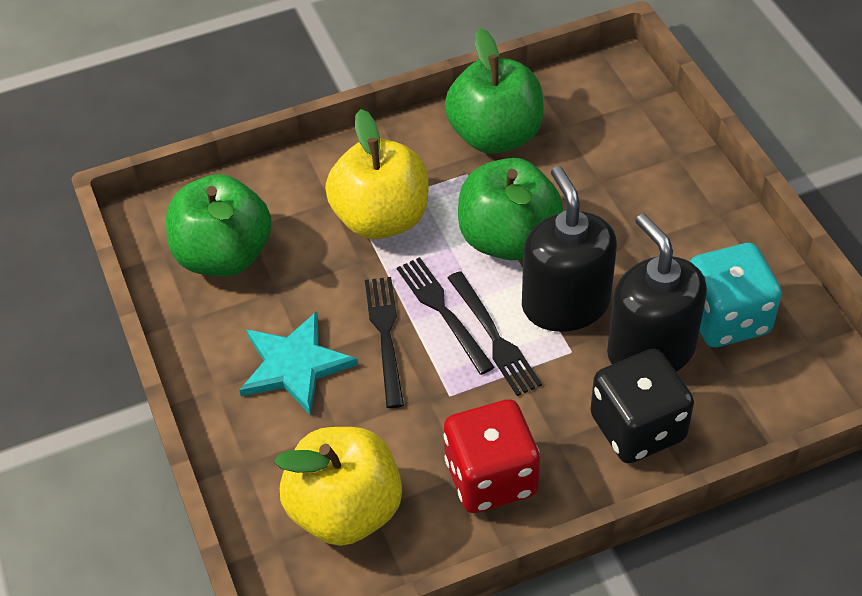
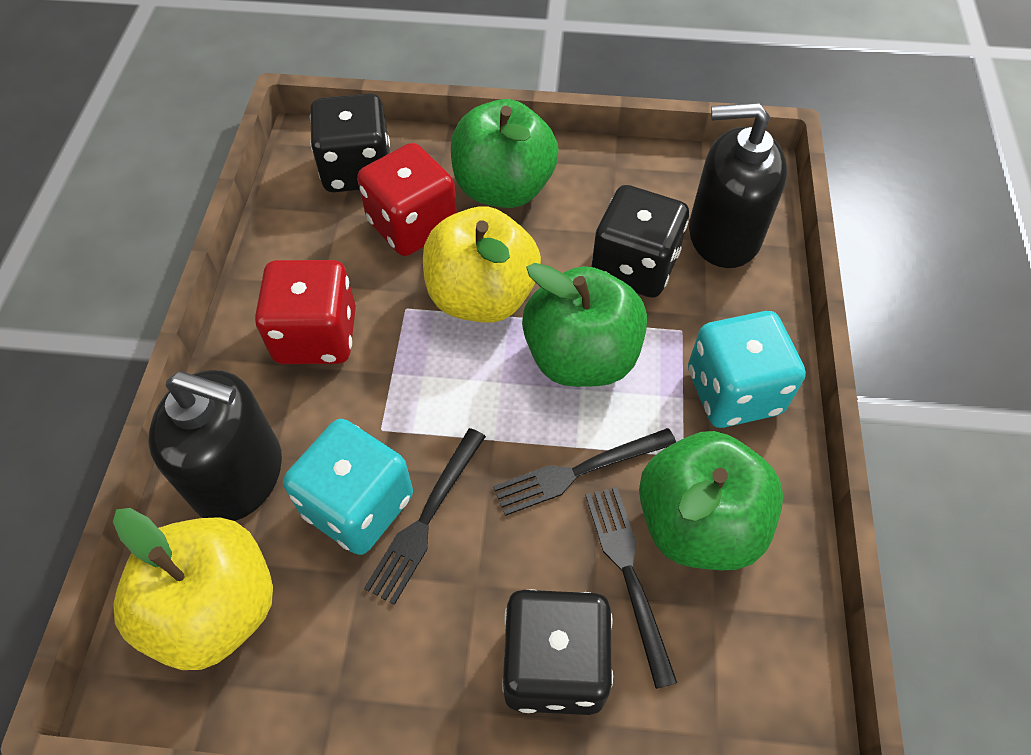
black dice: 1 -> 3
red dice: 1 -> 2
turquoise dice: 1 -> 2
turquoise star: 1 -> 0

